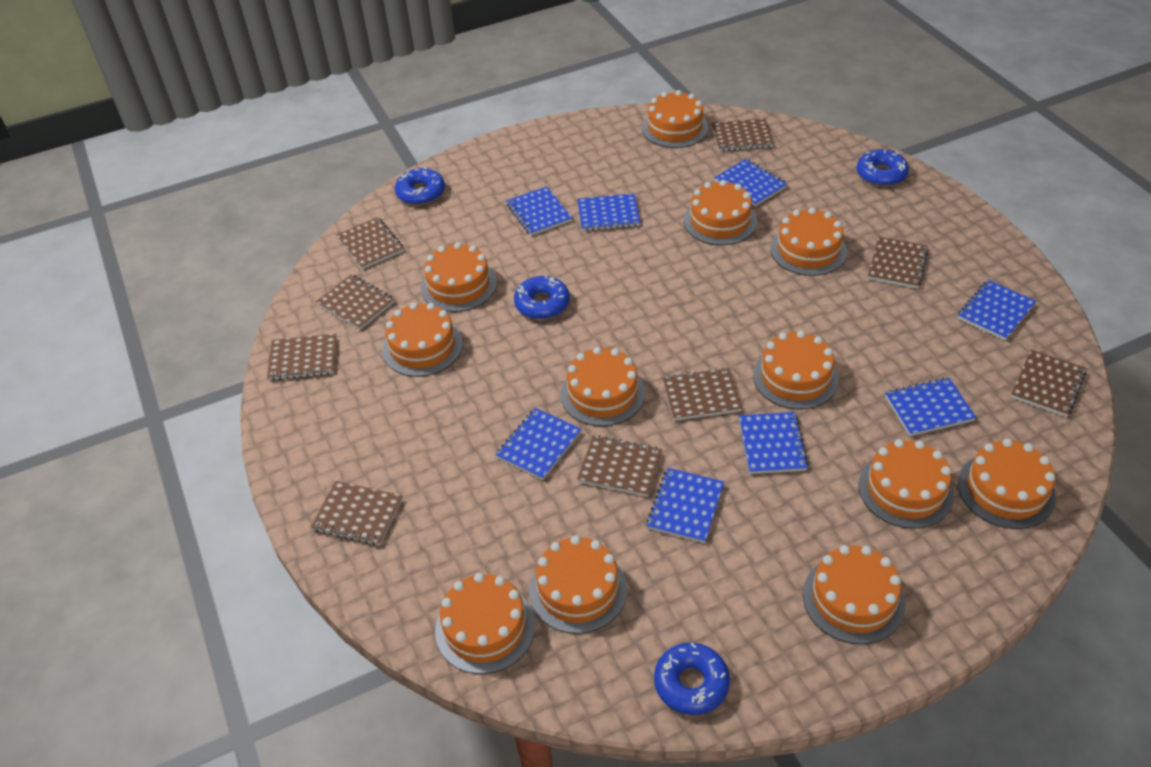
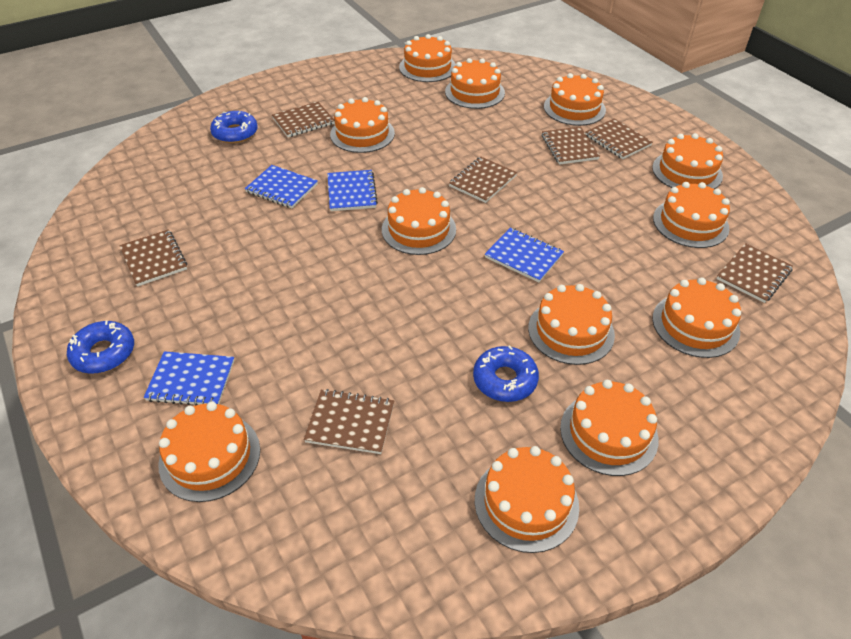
blue donut: 4 -> 3
blue notebook: 8 -> 4
brown notebook: 9 -> 7

